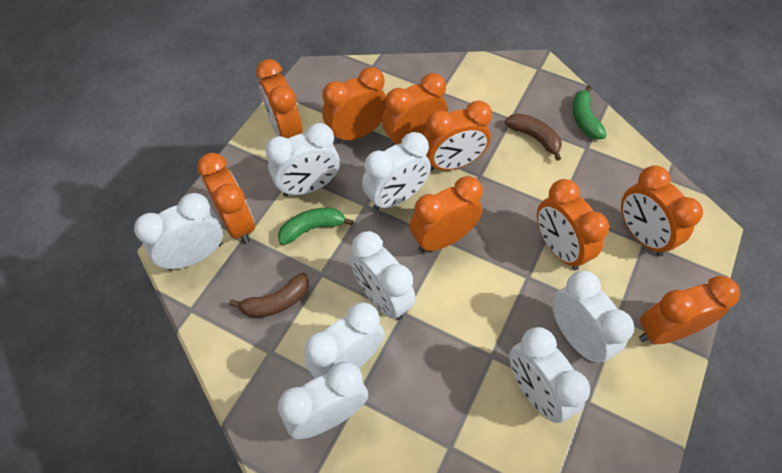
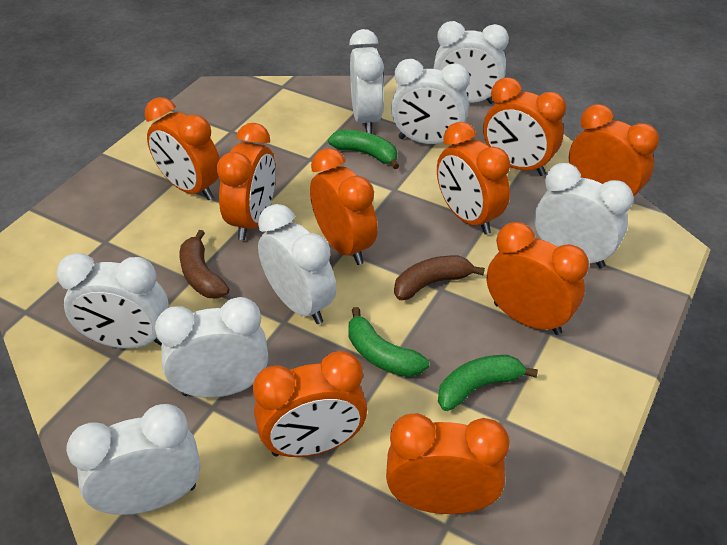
green banana: 2 -> 3

